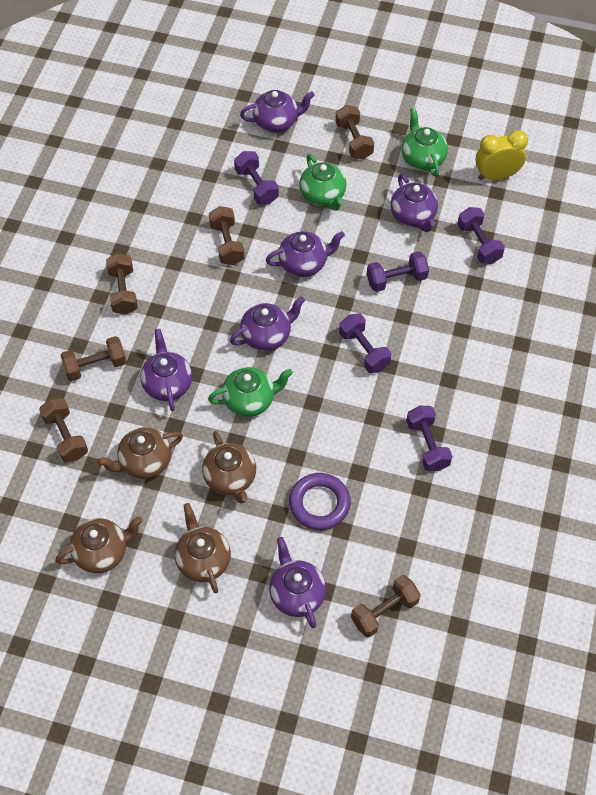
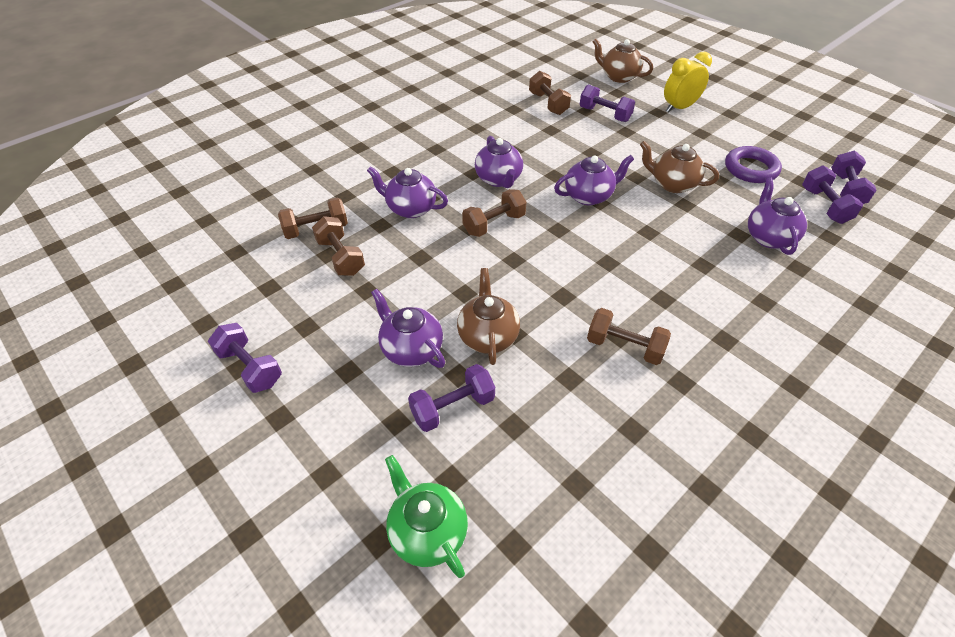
brown dumbbell: 6 -> 5
brown teapot: 4 -> 3
green teapot: 3 -> 1
purple teapot: 6 -> 5

